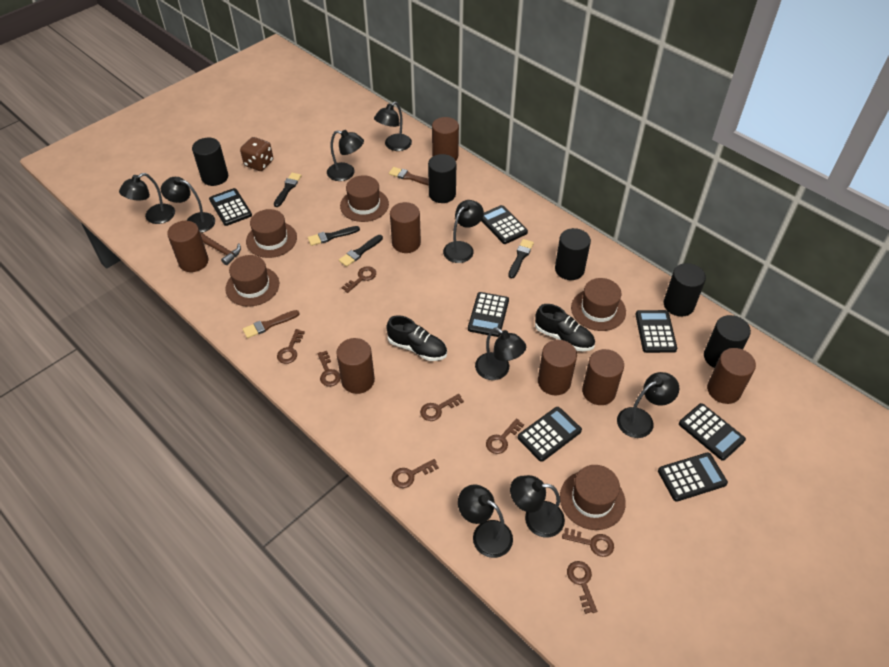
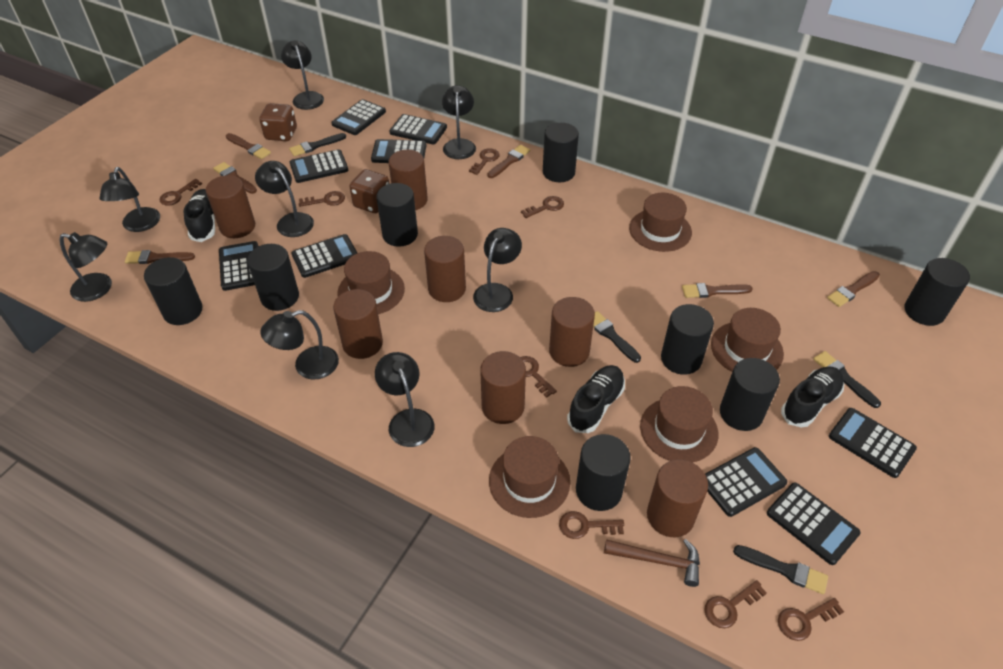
black calculator: 7 -> 9
black cylinder: 5 -> 8
black lamp: 9 -> 8
black shoe: 2 -> 3
brown brush: 2 -> 6
brown dice: 1 -> 2

